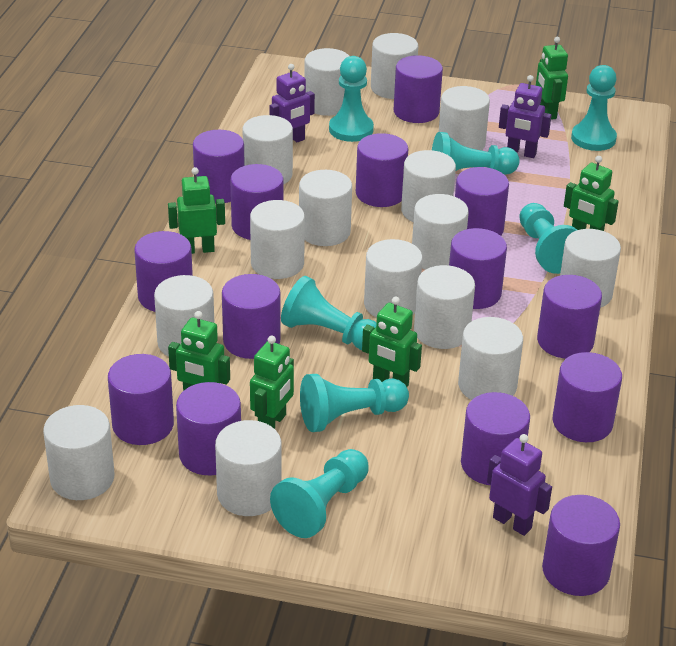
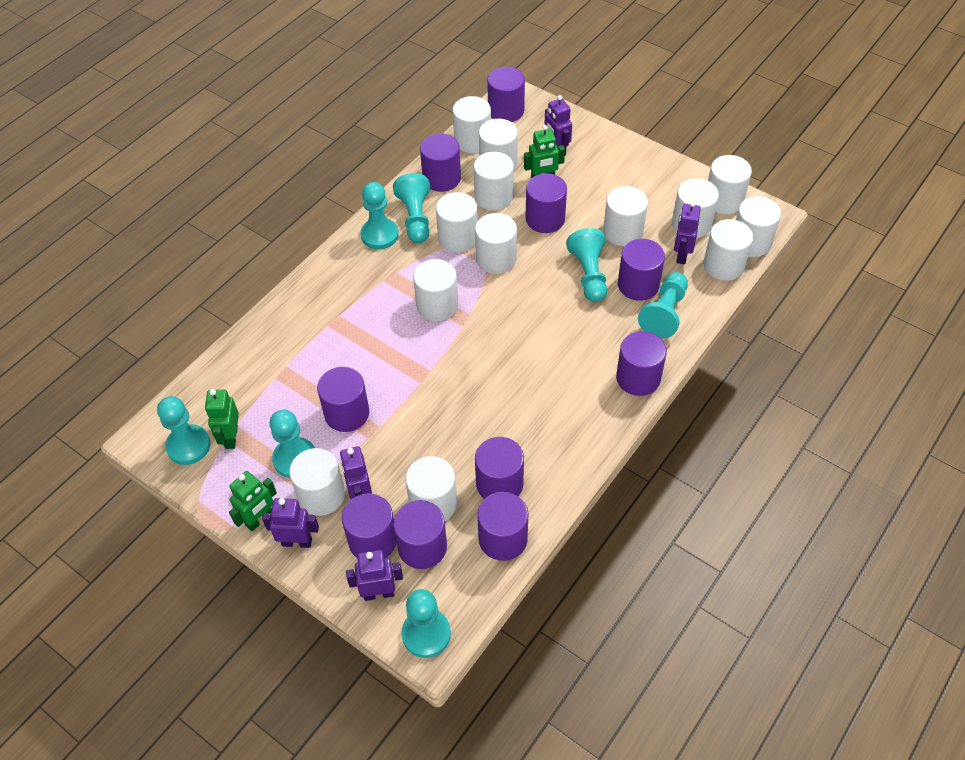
green robot: 6 -> 3
purple cylinder: 14 -> 10
purple robot: 3 -> 5
white cylinder: 15 -> 13

